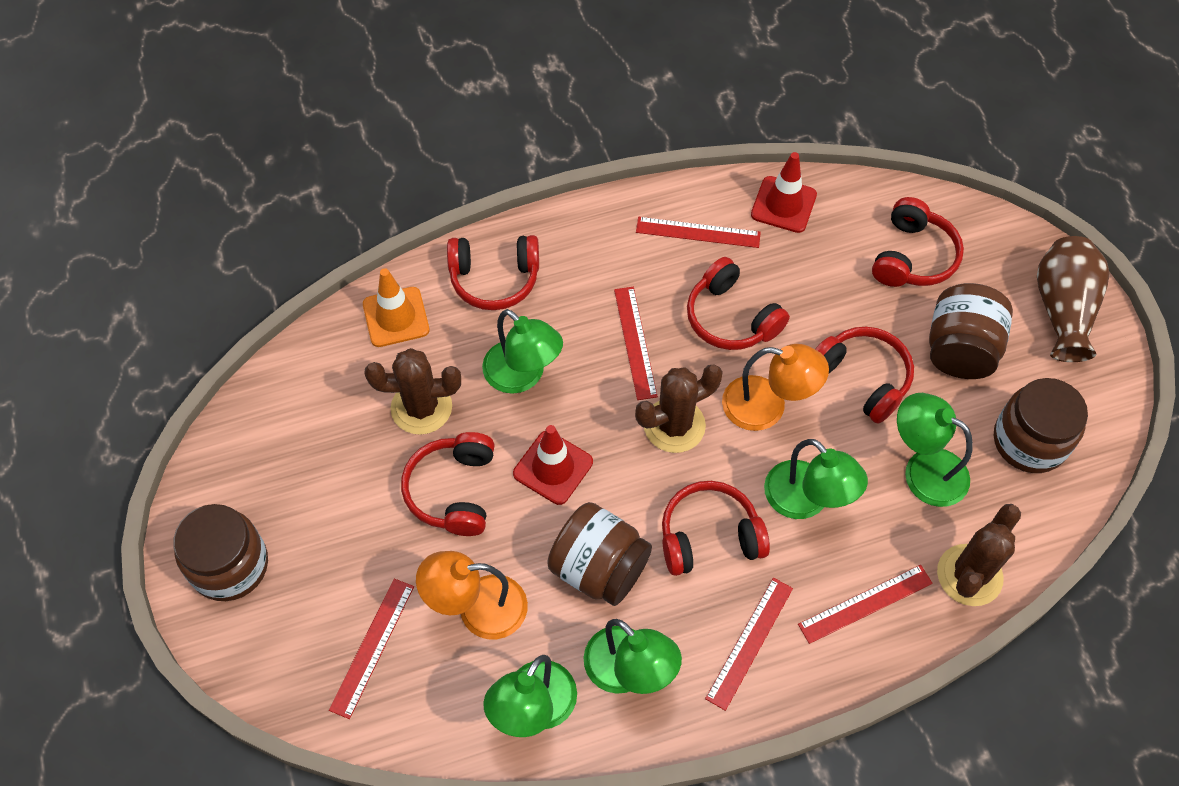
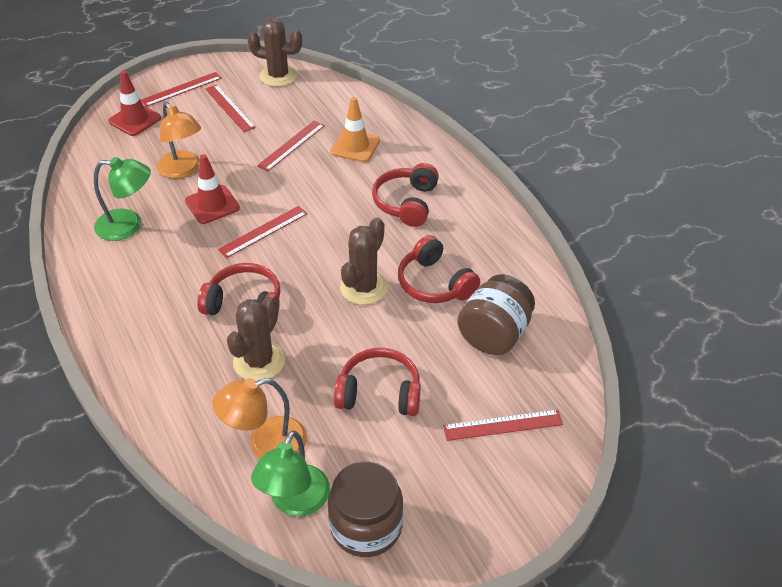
brown jar: 4 -> 2
brown vase: 1 -> 0
green lamp: 5 -> 2
red headphones: 6 -> 4

